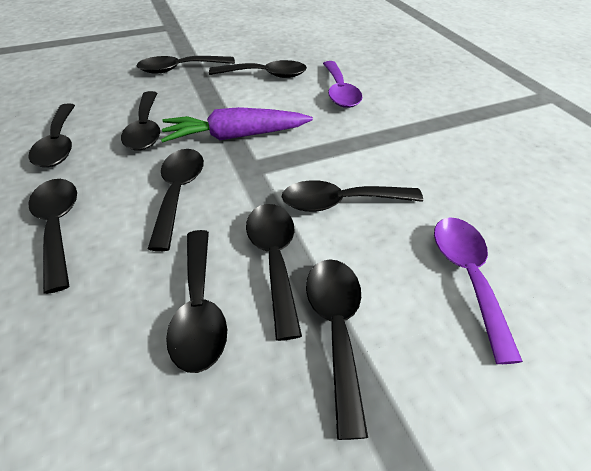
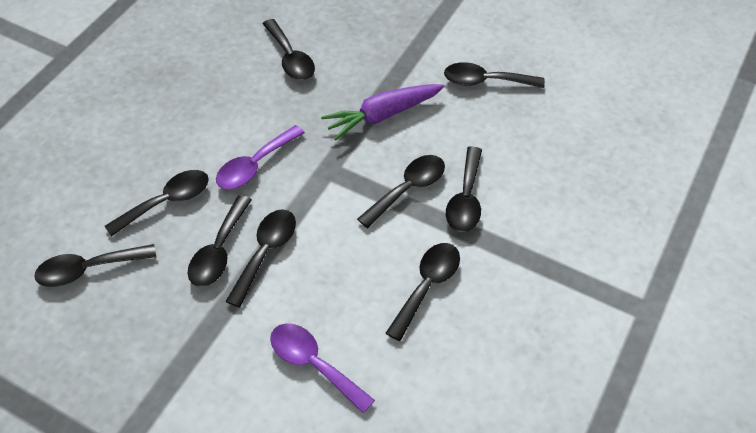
black spoon: 10 -> 9

